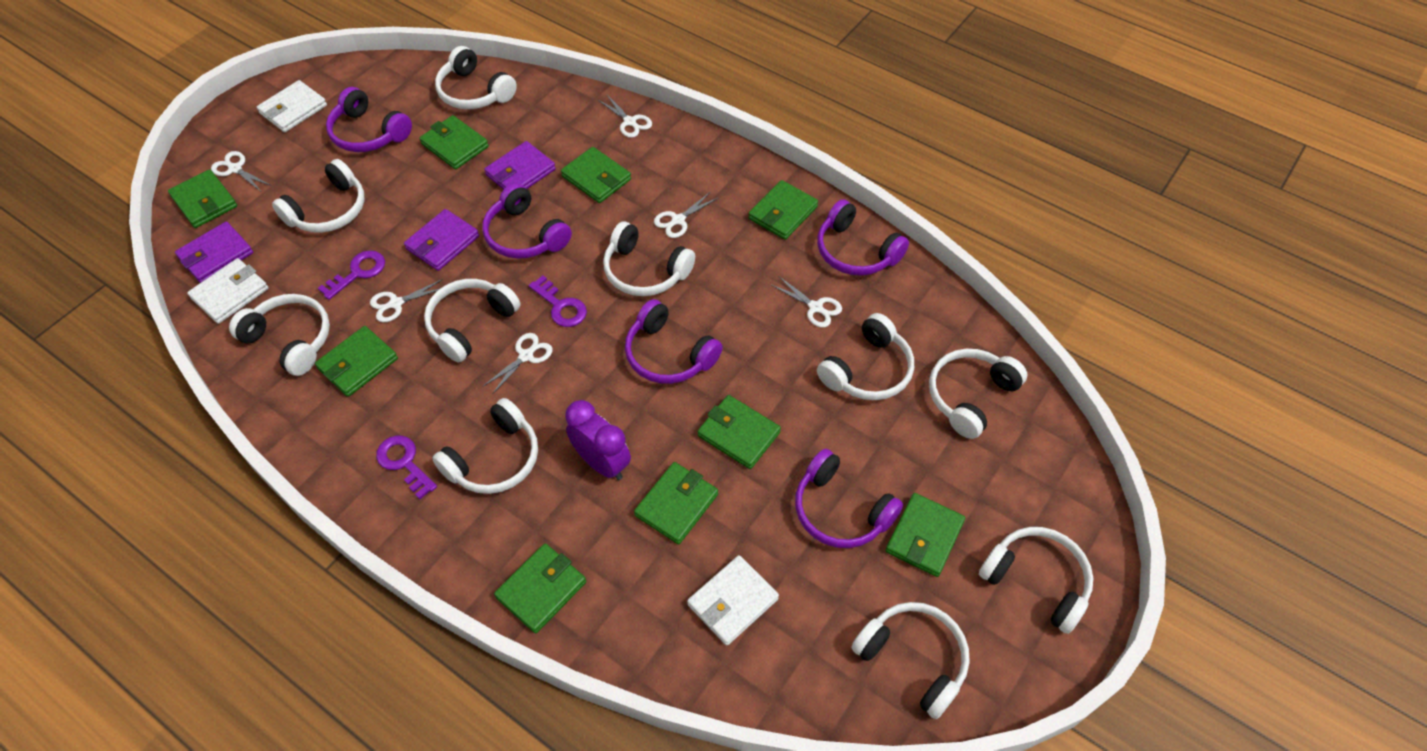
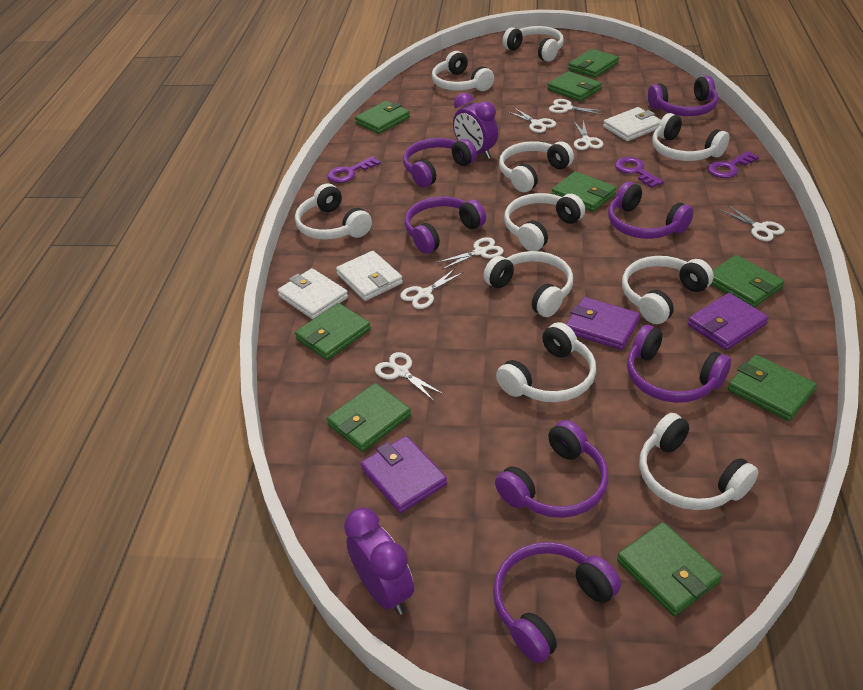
purple clock: 1 -> 2
purple headphones: 5 -> 7
white scissors: 6 -> 7

